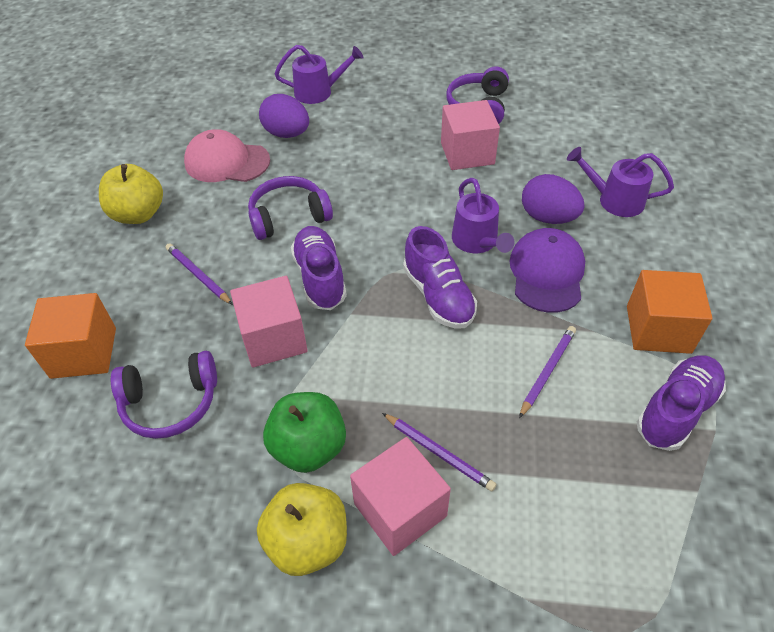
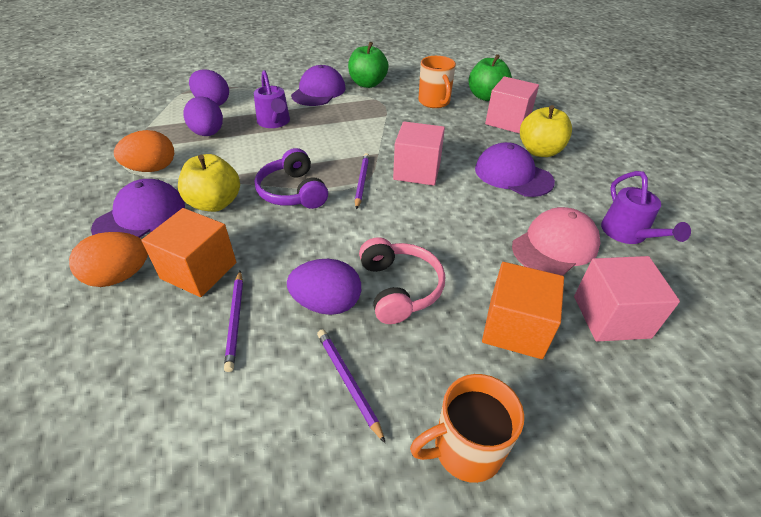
green apple: 1 -> 2
orange egg: 0 -> 2
orange mug: 0 -> 2
pink headphones: 0 -> 1
purple cap: 1 -> 3
purple egg: 2 -> 3
purple headphones: 3 -> 1
purple shoe: 3 -> 0
purple watering can: 3 -> 2

